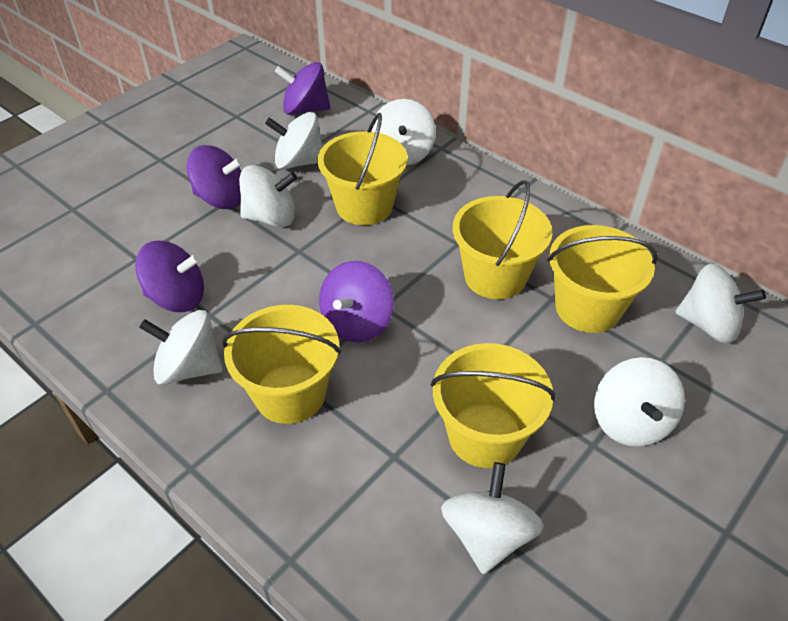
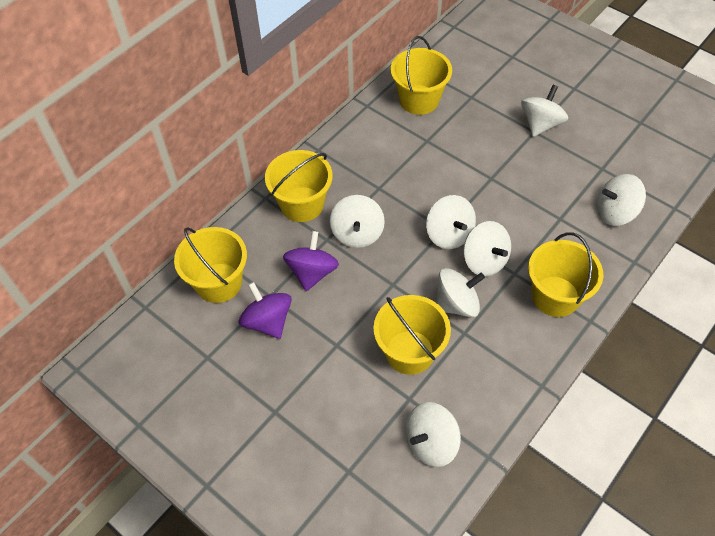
purple spinning top: 4 -> 2

